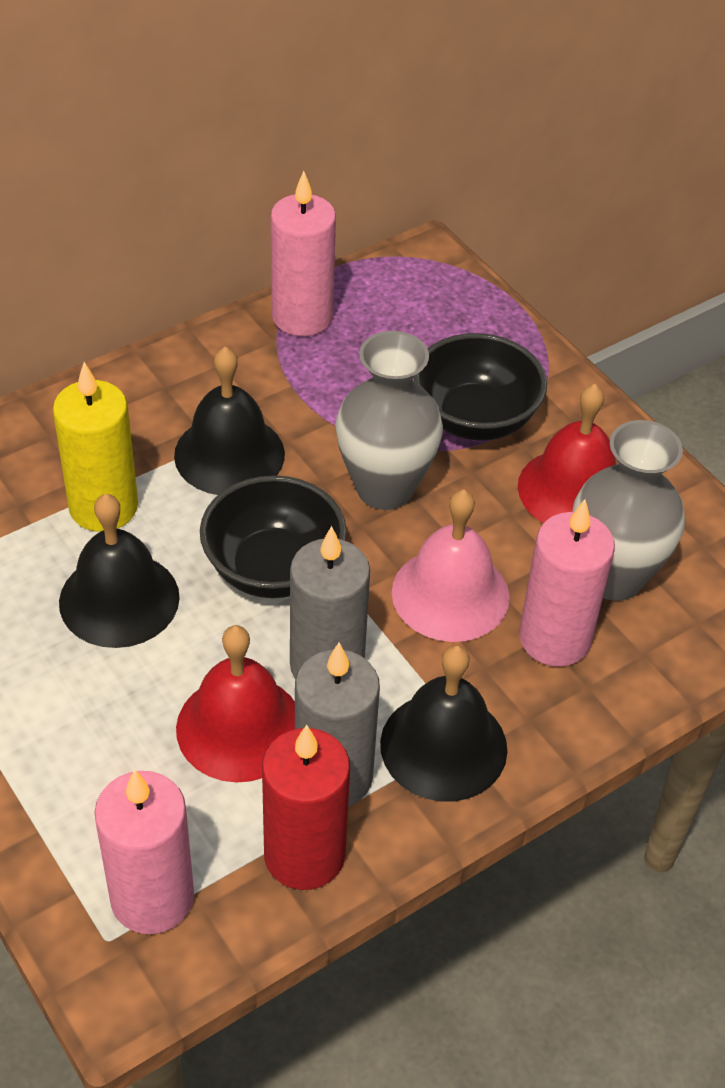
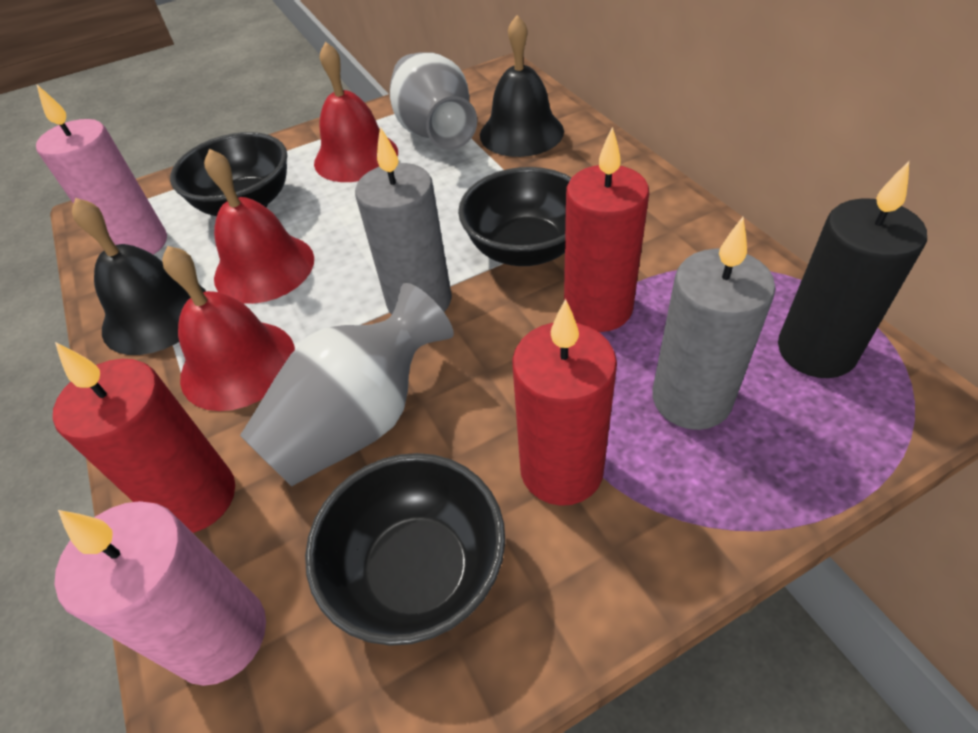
black bell: 3 -> 2
black bowl: 2 -> 3
black candle: 0 -> 1
pink bell: 1 -> 0
pink candle: 3 -> 2
red bell: 2 -> 3
red candle: 1 -> 3
yellow candle: 1 -> 0

